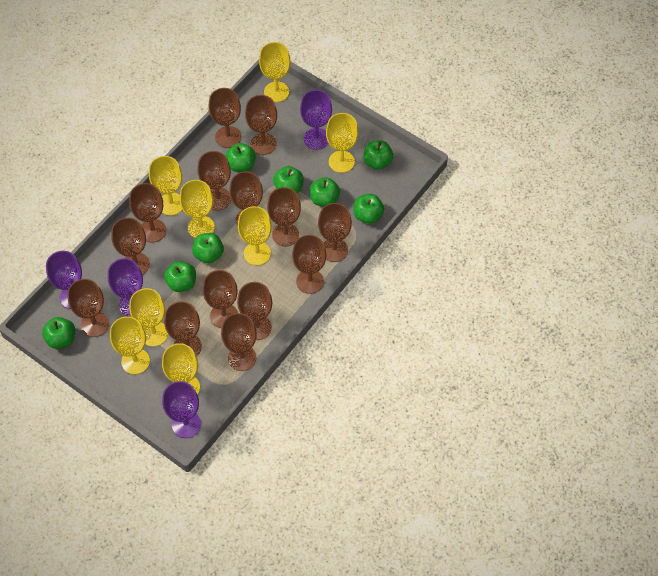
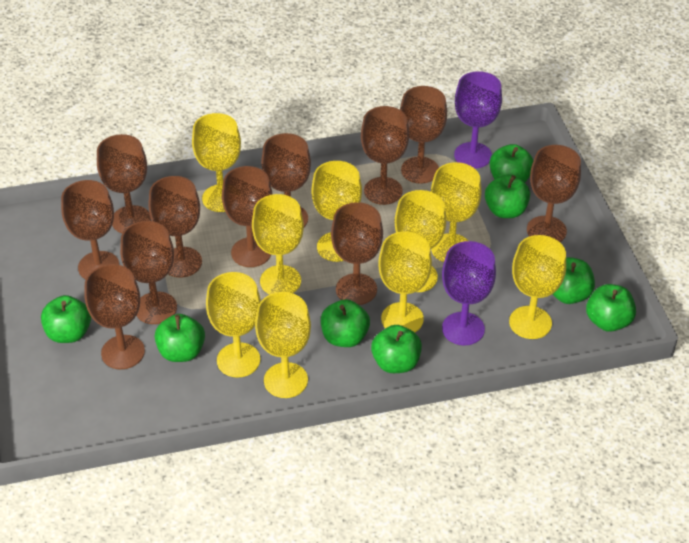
brown goblet: 14 -> 11
purple goblet: 4 -> 2
yellow goblet: 8 -> 9

